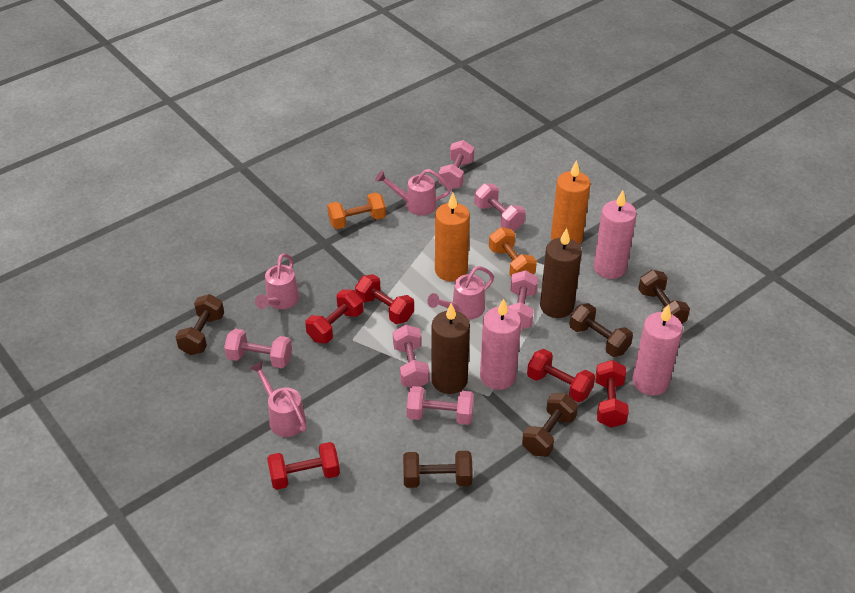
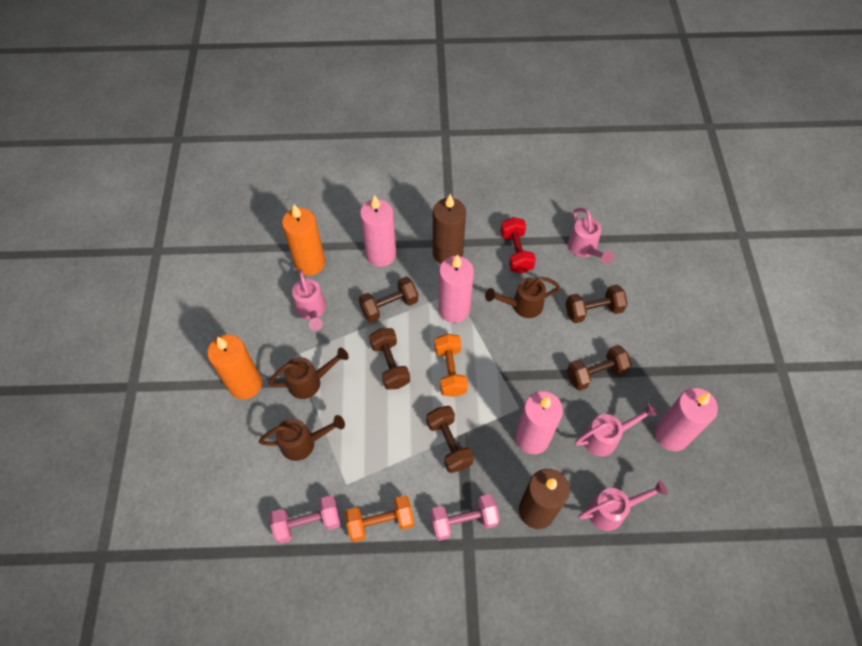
brown watering can: 0 -> 3
pink candle: 3 -> 4
pink dumbbell: 6 -> 2
red dumbbell: 5 -> 1

